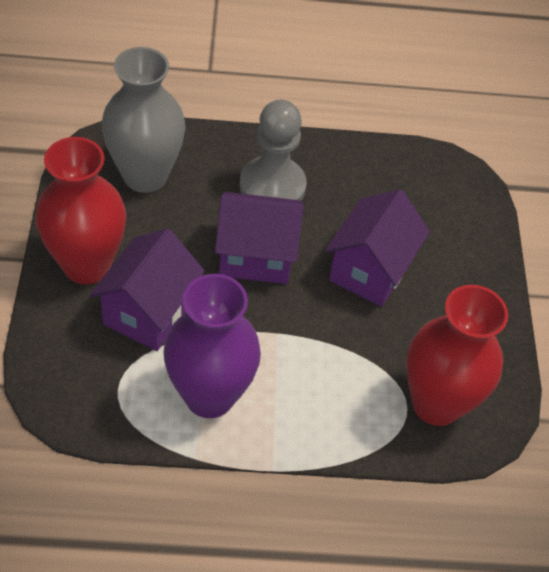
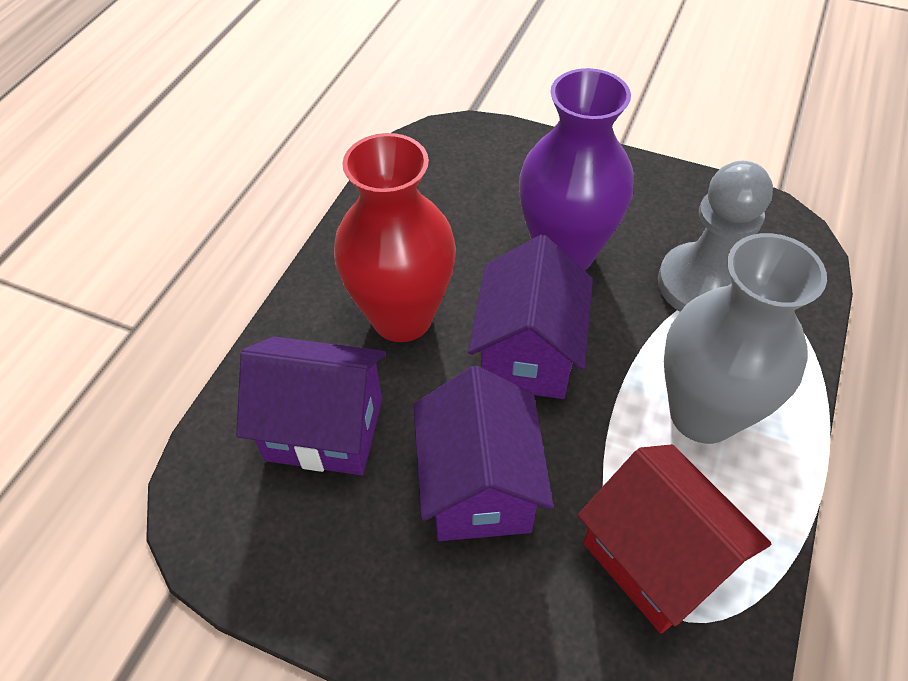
red house: 0 -> 1
red vase: 2 -> 1

